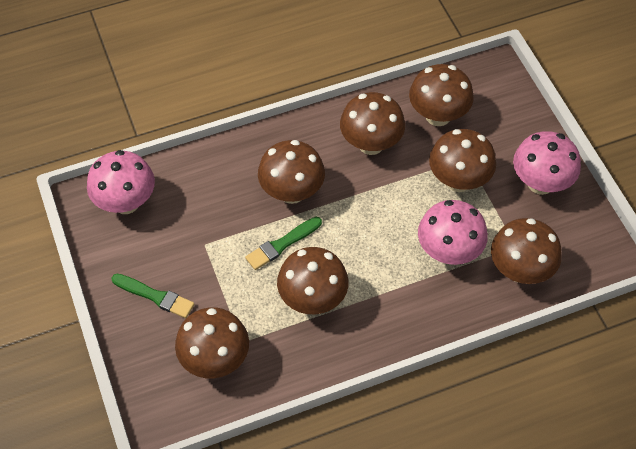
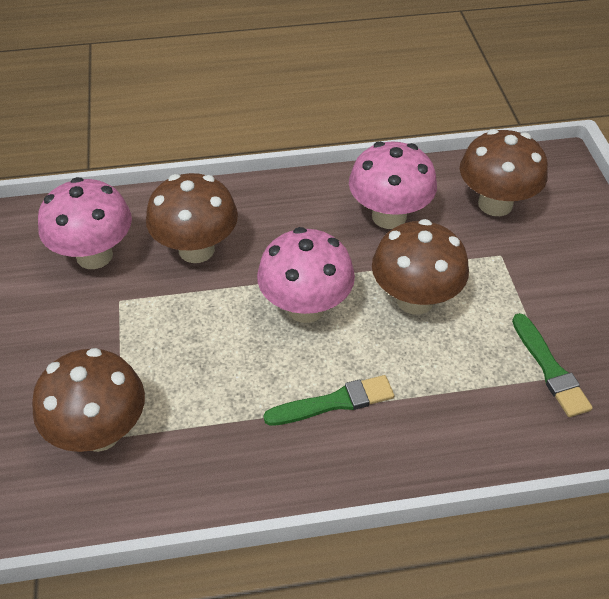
brown mushroom: 7 -> 4

